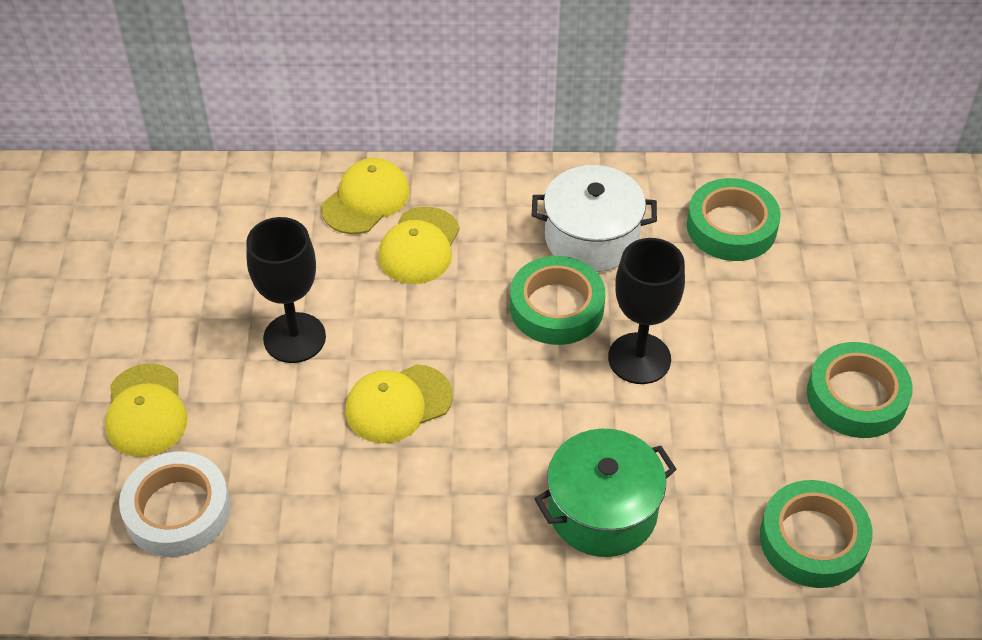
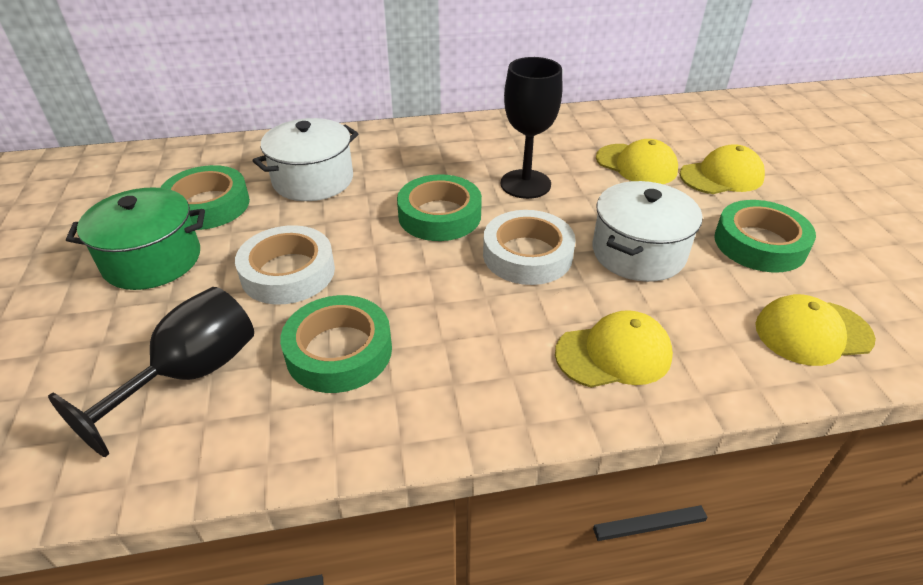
white pot: 1 -> 2
white tape: 1 -> 2

